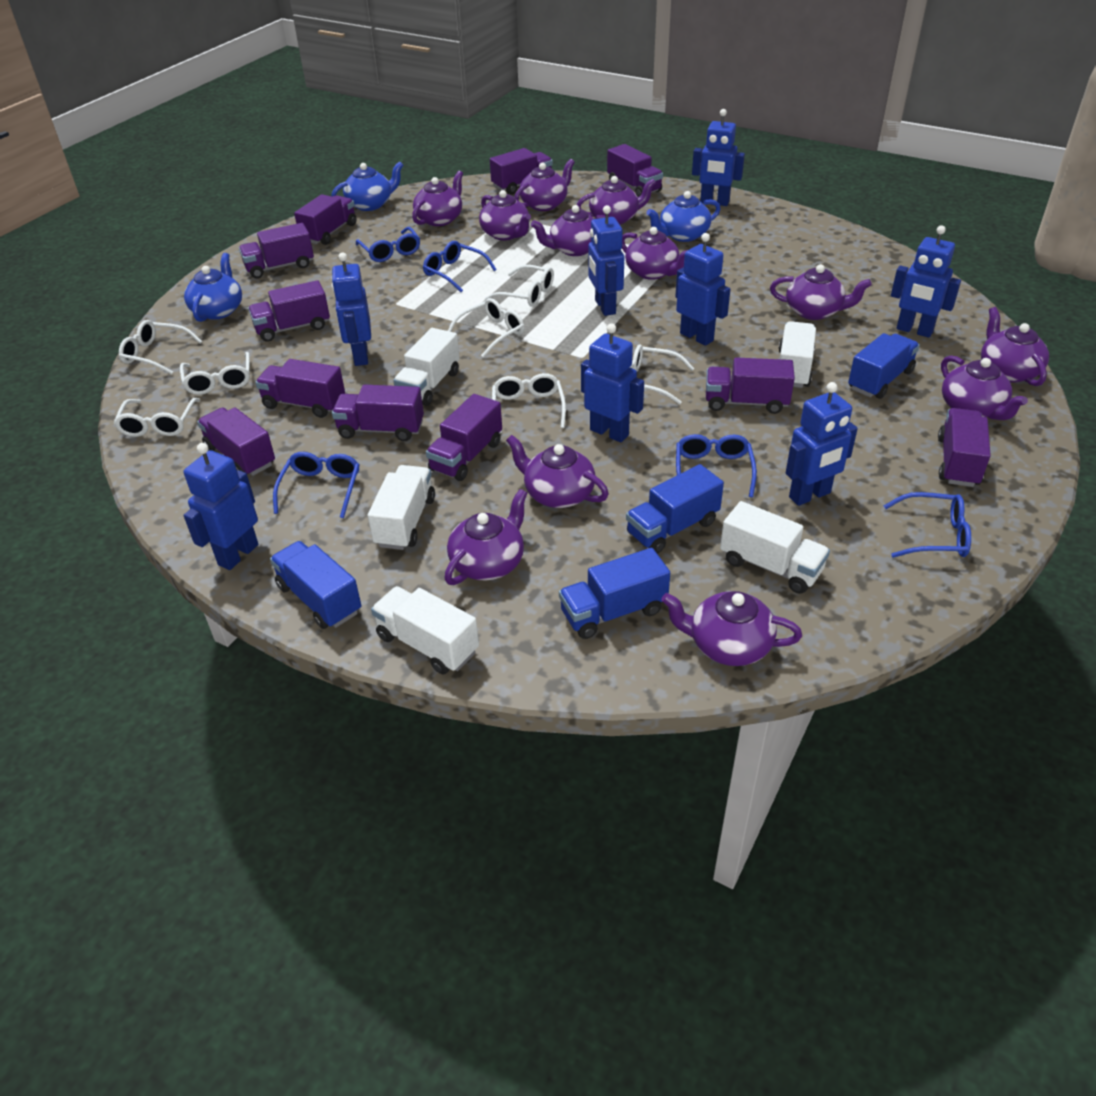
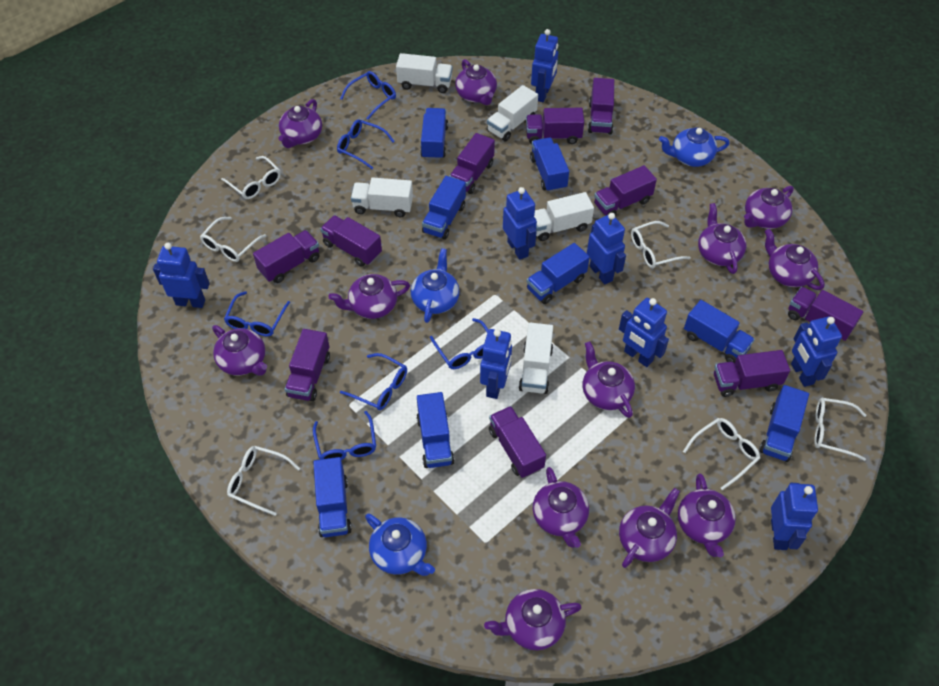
blue glasses: 5 -> 6
blue truck: 4 -> 8
purple truck: 11 -> 10
white glasses: 7 -> 6

